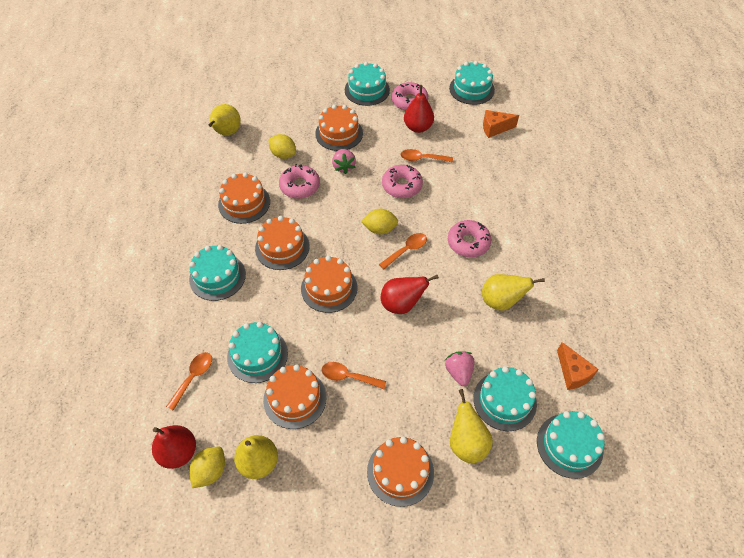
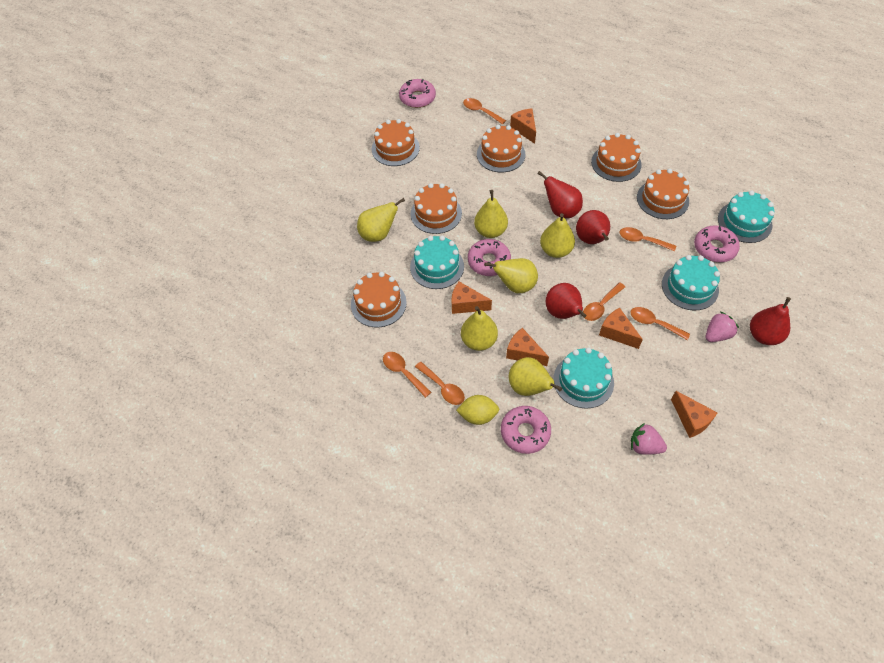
orange cheese: 2 -> 5
orange spoon: 4 -> 6
red pear: 3 -> 4
turquoise cake: 6 -> 4
yellow lemon: 3 -> 1
yellow pear: 4 -> 6

